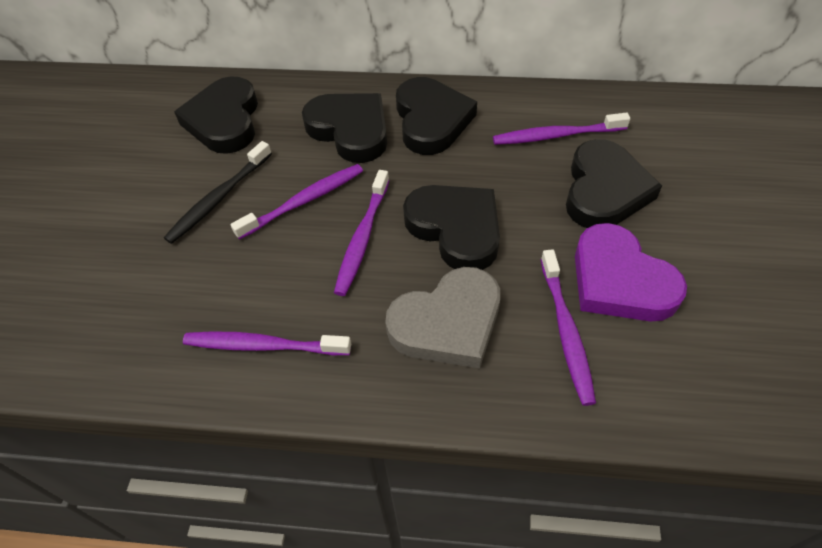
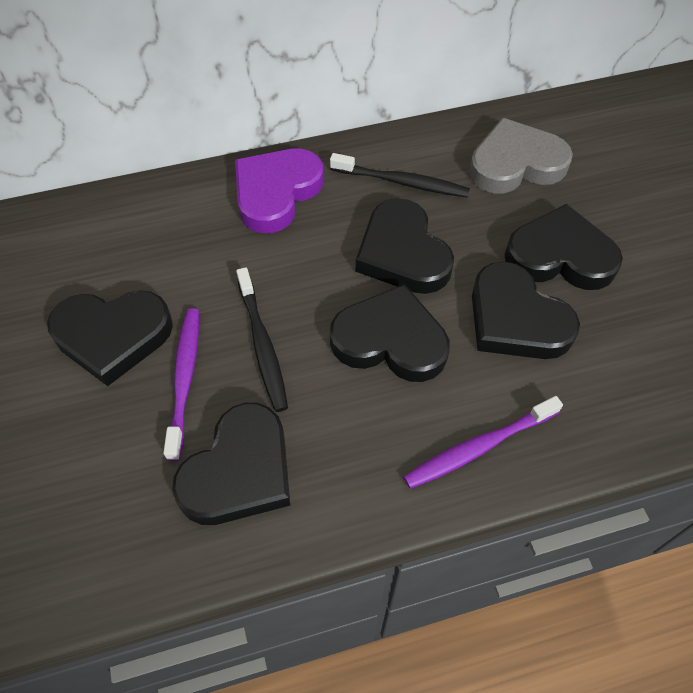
black heart: 5 -> 6
black toothbrush: 1 -> 2
purple toothbrush: 5 -> 2

